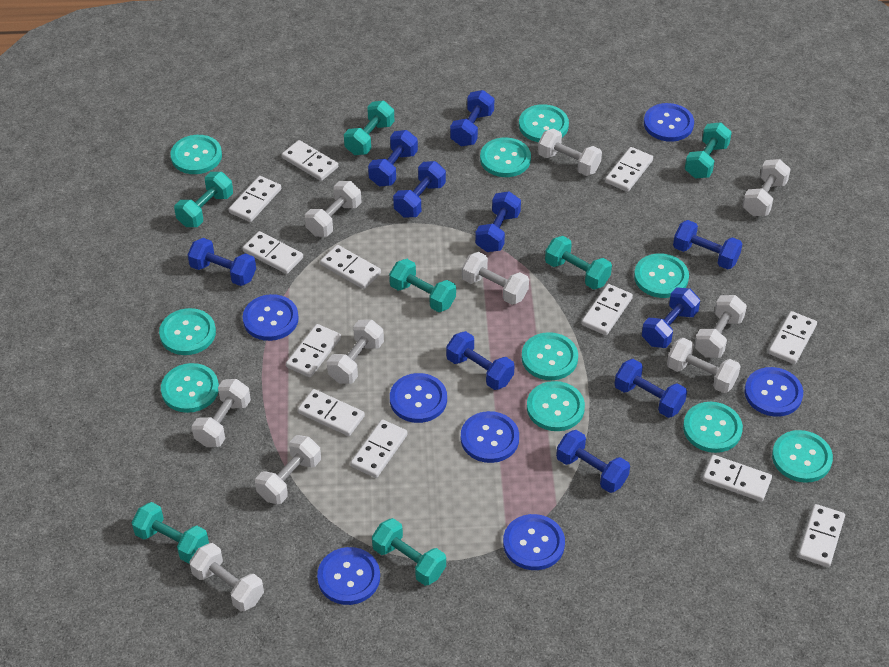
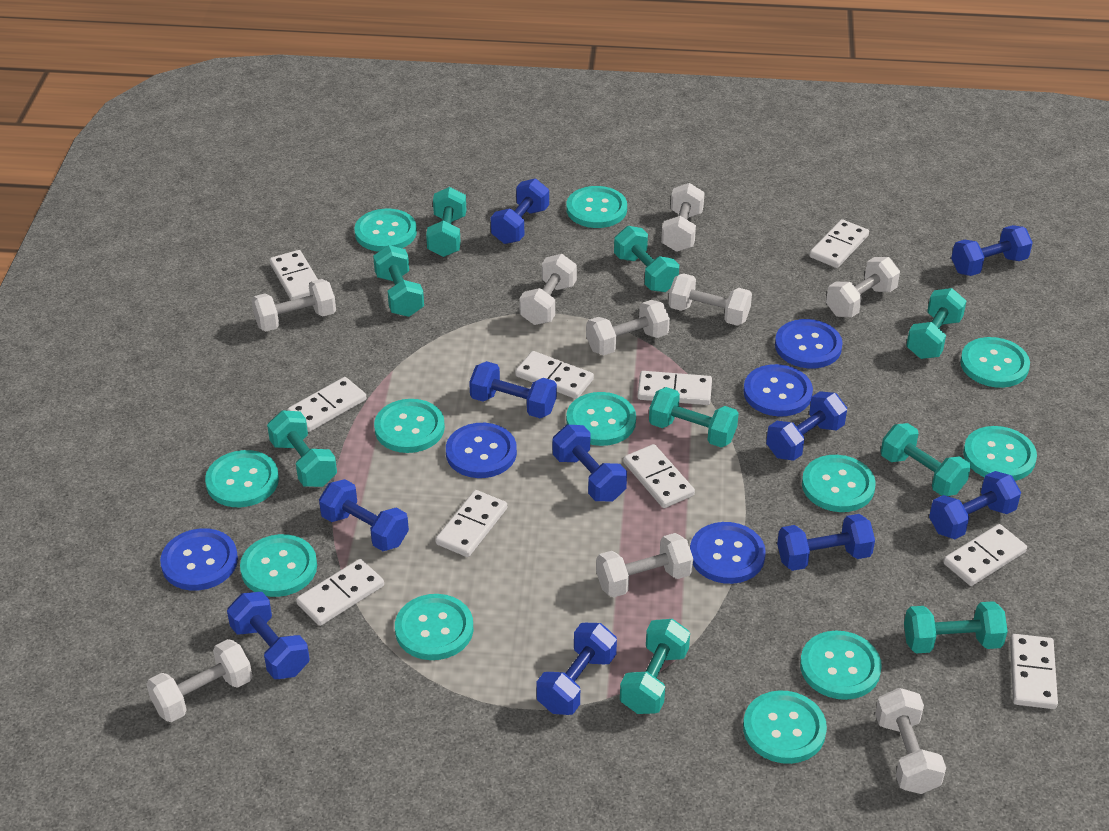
blue button: 7 -> 5
turquoise button: 10 -> 12
turquoise dumbbell: 7 -> 9
white domino: 12 -> 10
white dumbbell: 10 -> 9

